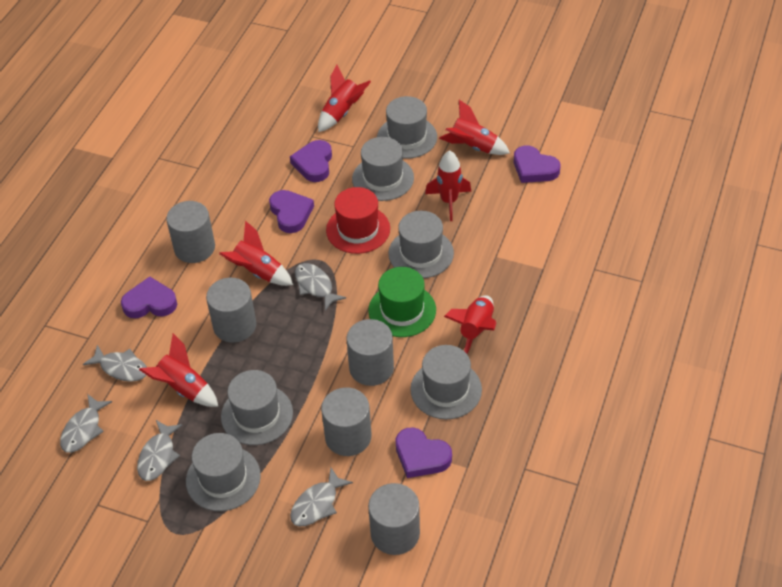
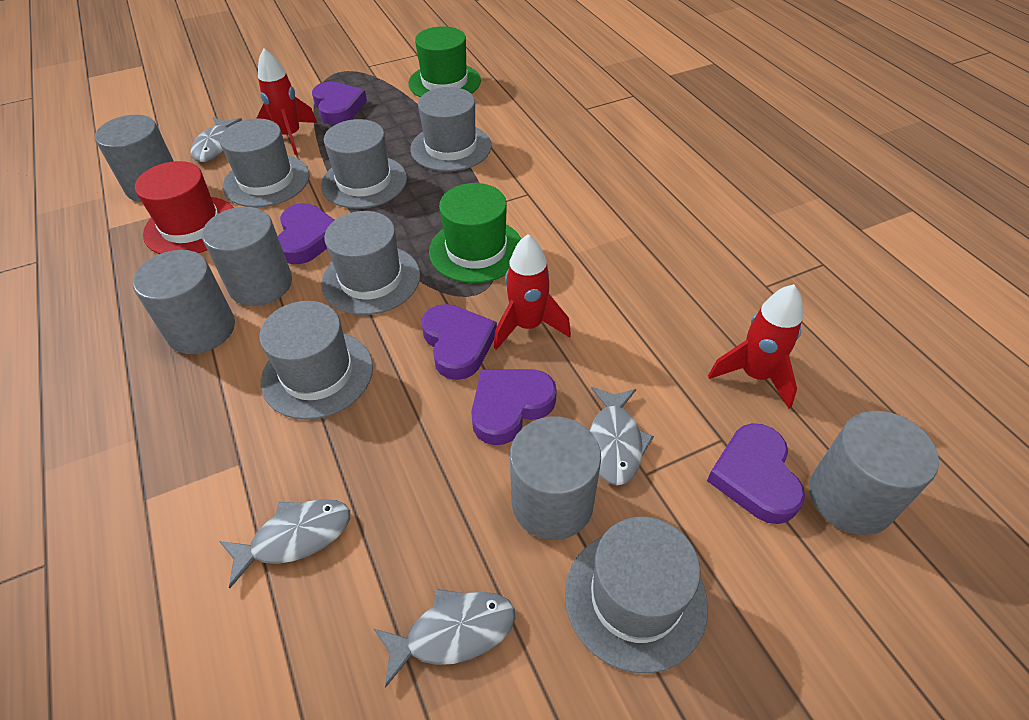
green hat: 1 -> 2
grey fish: 5 -> 4
red rocket: 6 -> 3

